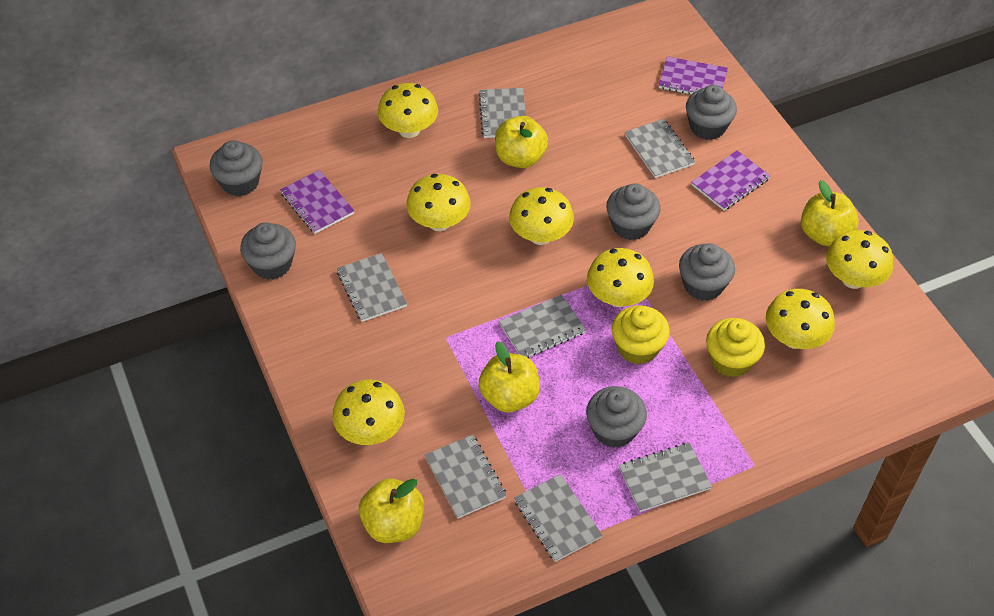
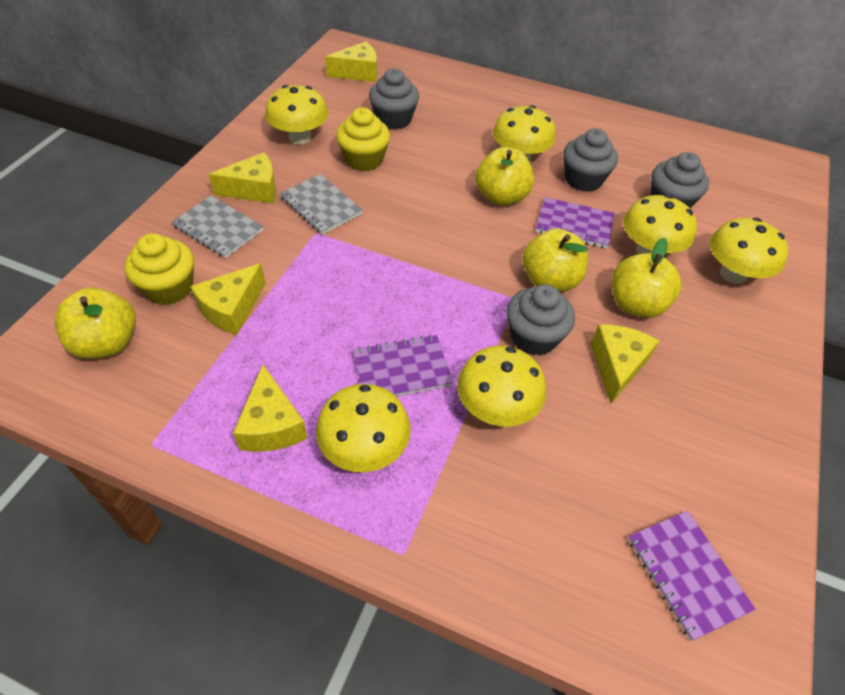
grey cupcake: 6 -> 4
grey notebook: 7 -> 2
yellow cheese: 0 -> 5
yellow mushroom: 7 -> 6

